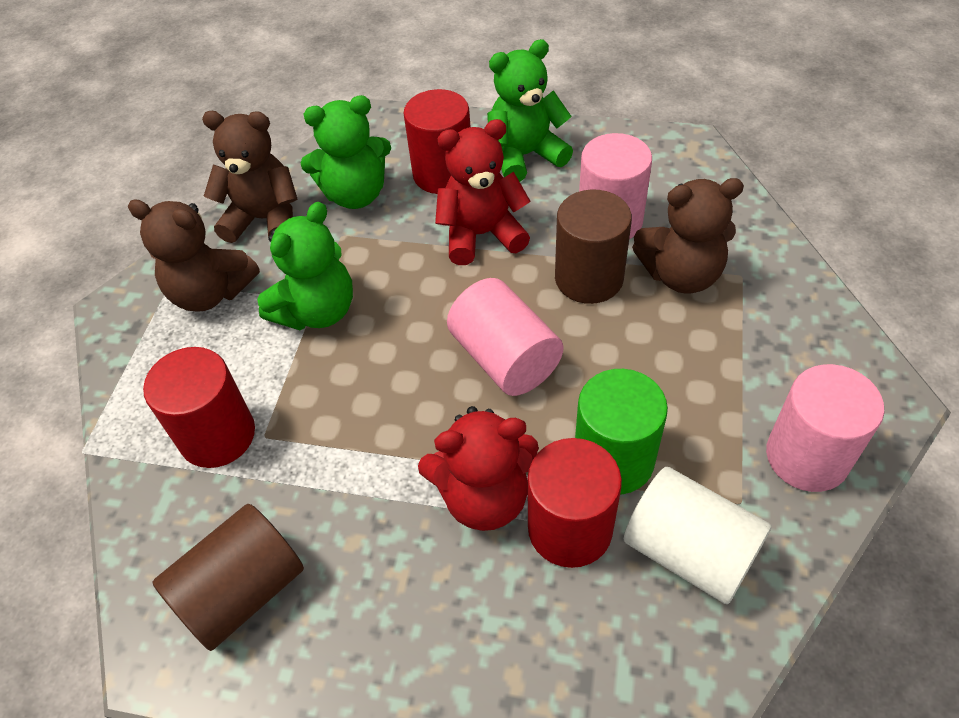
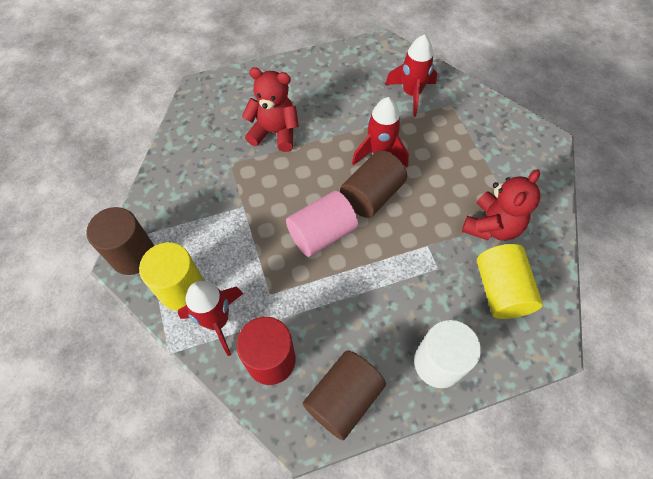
brown cylinder: 2 -> 3
brown teddy bear: 3 -> 0
green cylinder: 1 -> 0
green teddy bear: 3 -> 0
pink cylinder: 3 -> 1
red cylinder: 3 -> 1
red rocket: 0 -> 3
yellow cylinder: 0 -> 2

